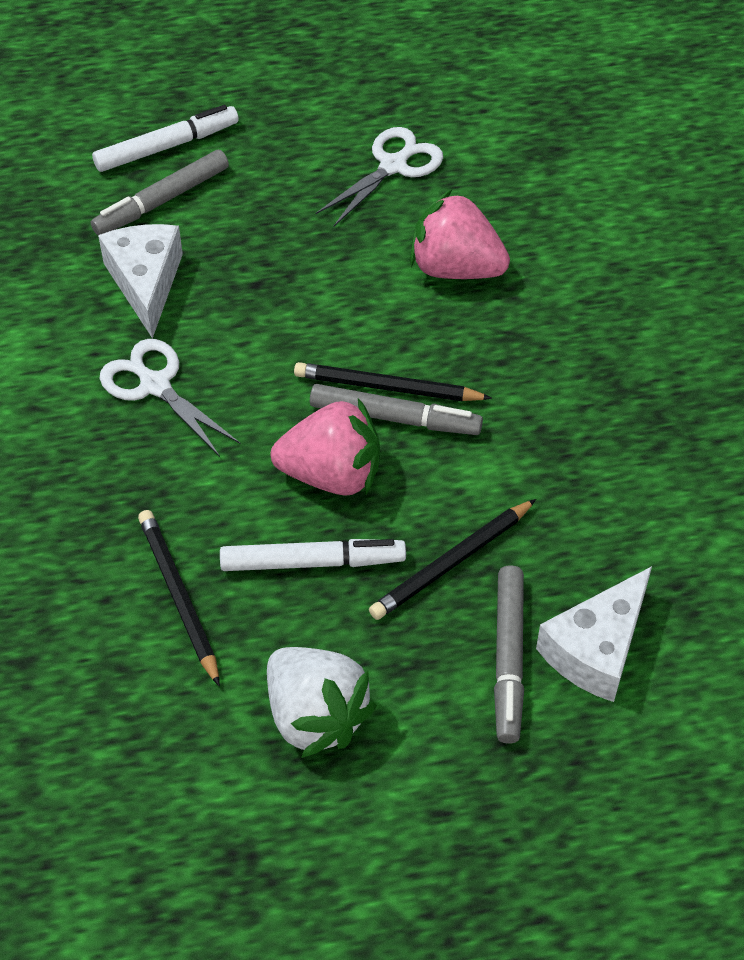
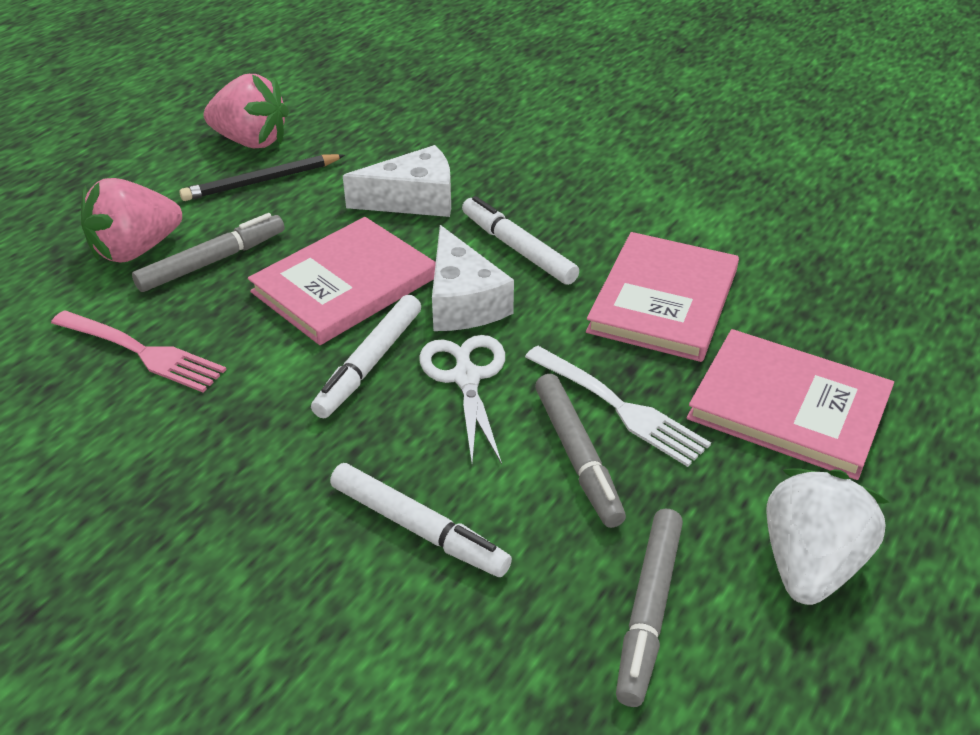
black pencil: 3 -> 1
pink book: 0 -> 3
pink fork: 0 -> 1
white fork: 0 -> 1
white marker: 2 -> 3
white scissors: 2 -> 1

